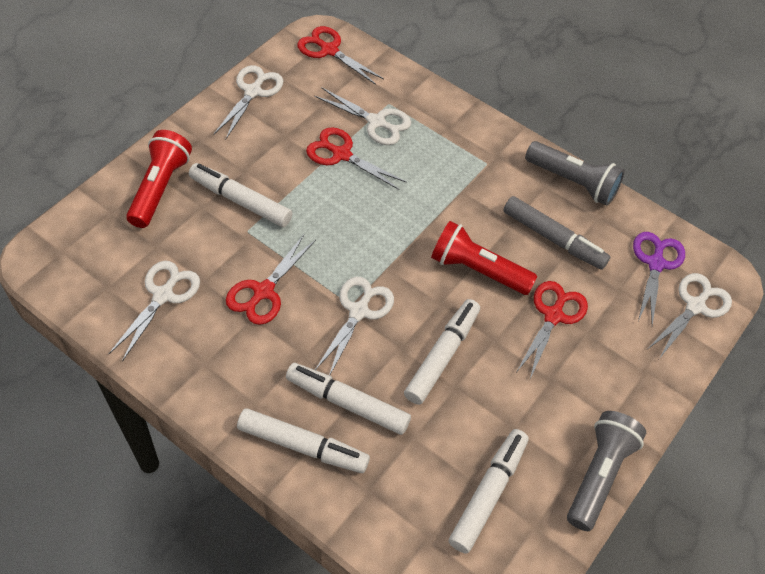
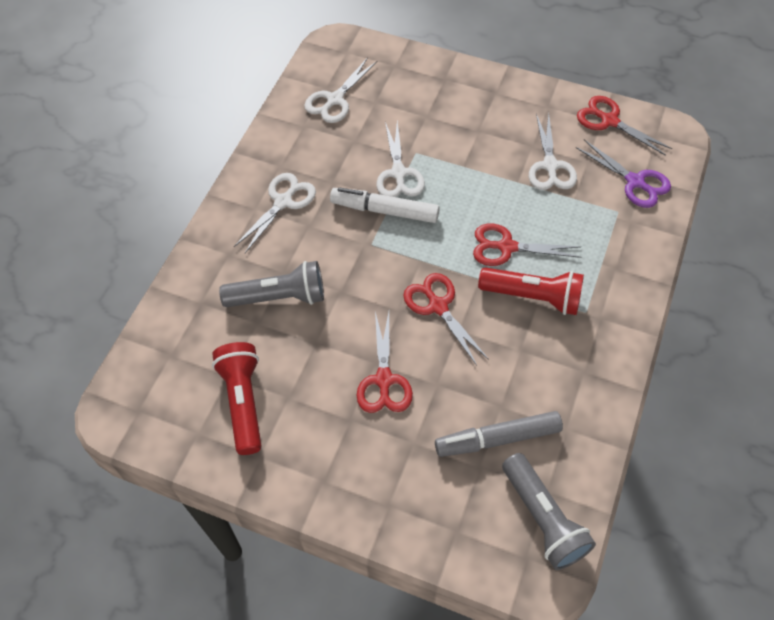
white marker: 5 -> 1
white scissors: 5 -> 4

